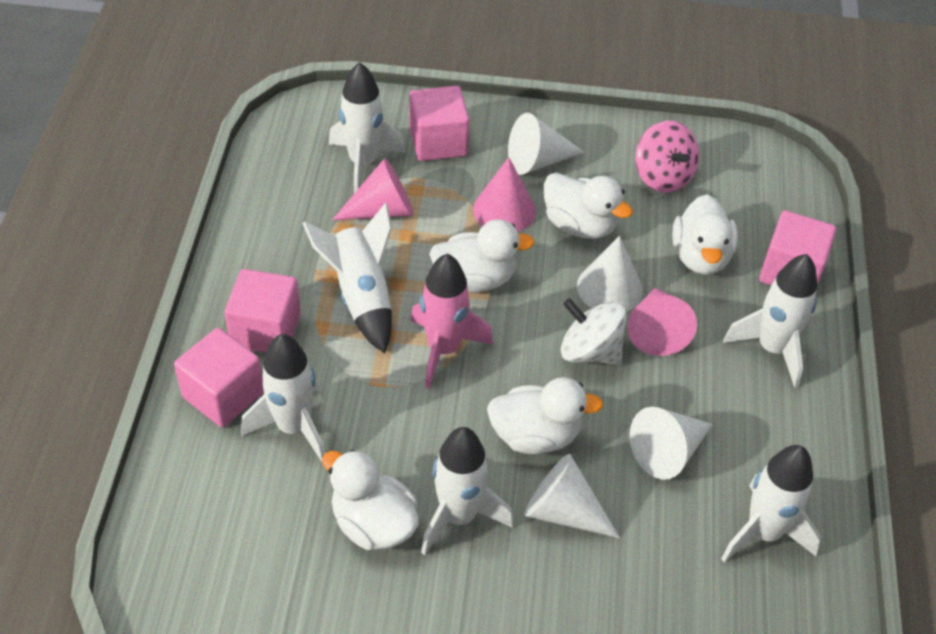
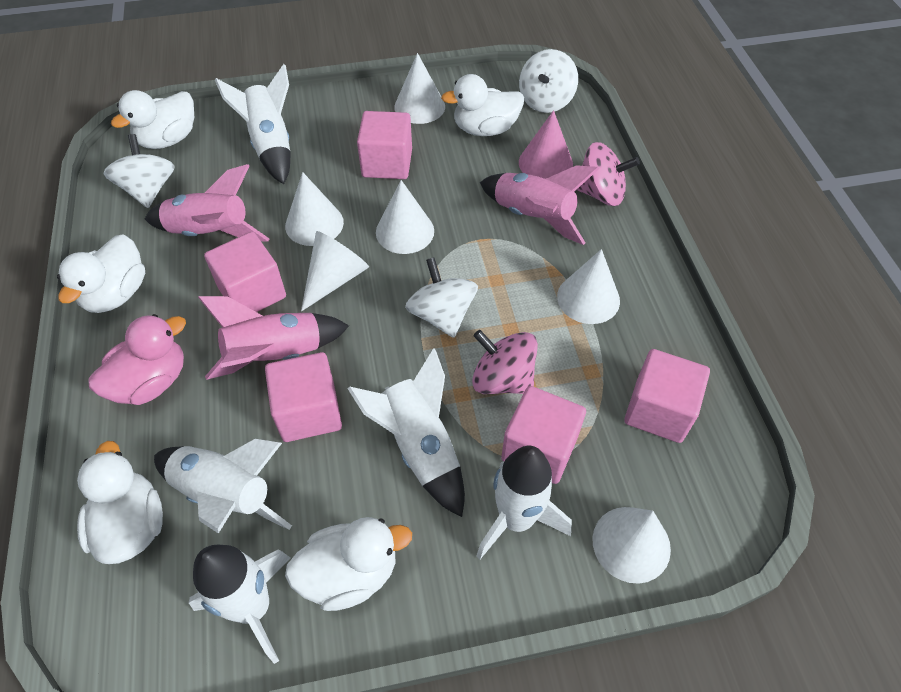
pink cone: 3 -> 1
pink cube: 4 -> 5
pink duck: 0 -> 1
pink rocket: 1 -> 3
pink spinning top: 1 -> 2
white cone: 4 -> 6
white rocket: 6 -> 5
white spinning top: 1 -> 3

